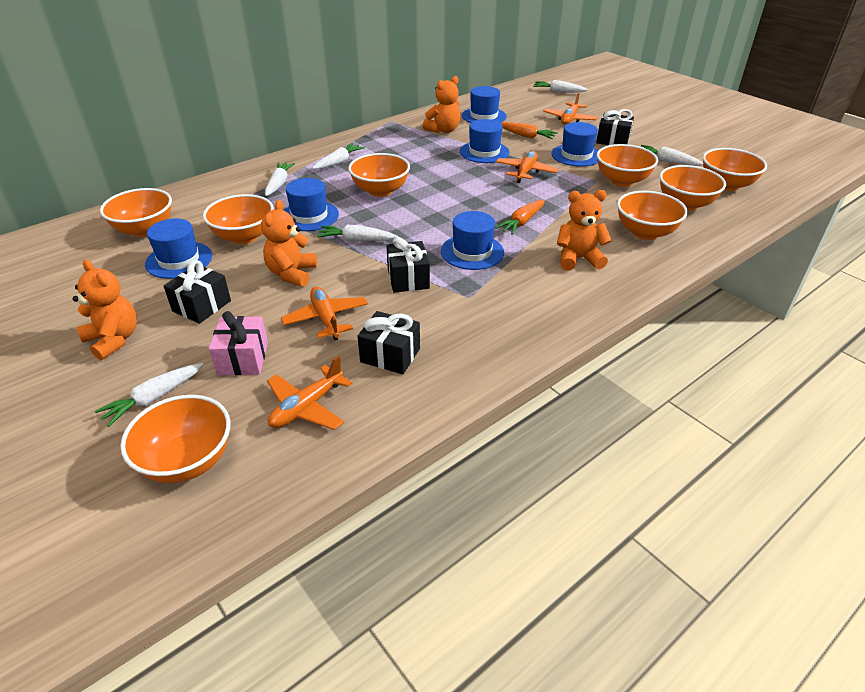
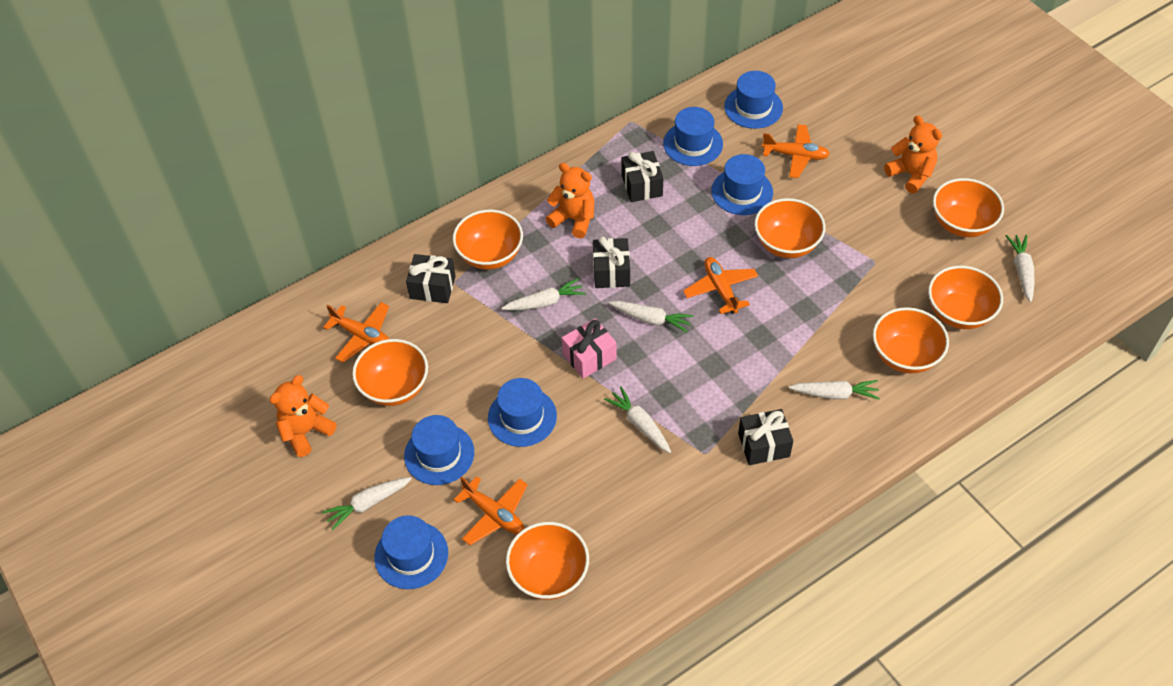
orange bowl: 8 -> 7
orange carrot: 2 -> 0
orange teddy bear: 4 -> 3

